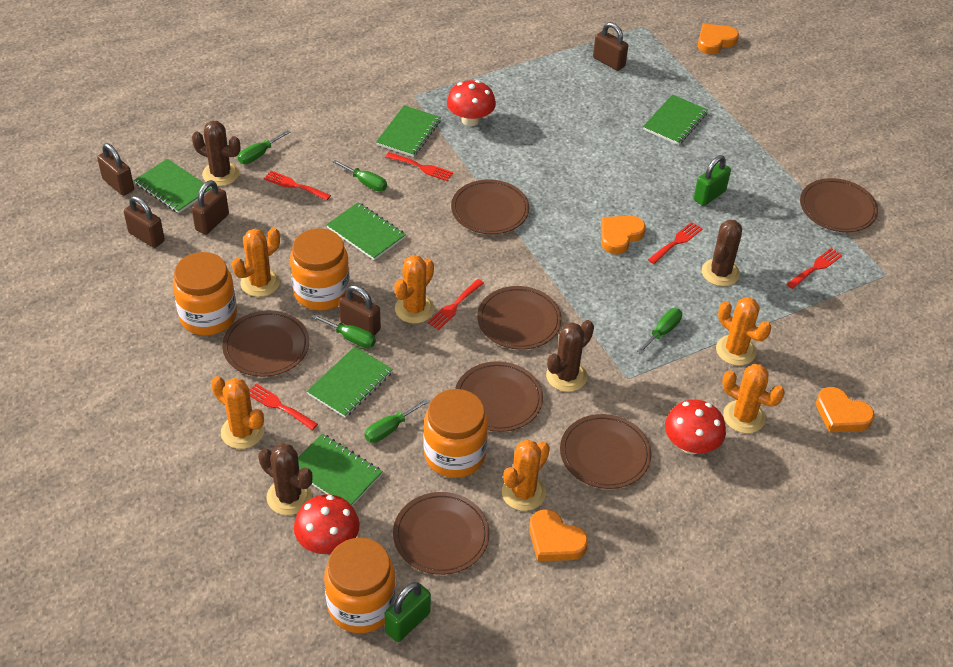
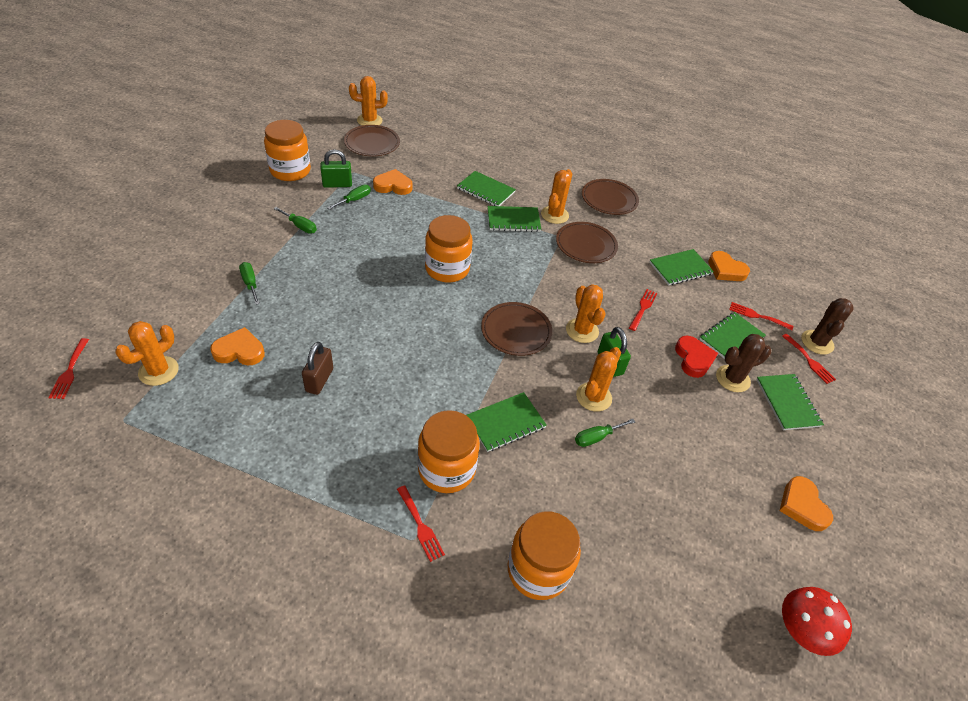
brown cactus: 4 -> 2
brown padlock: 5 -> 1
brown plate: 7 -> 4
green screwdriver: 5 -> 4
orange cactus: 6 -> 5
red fork: 6 -> 5
red heart: 0 -> 1
red mushroom: 3 -> 1

